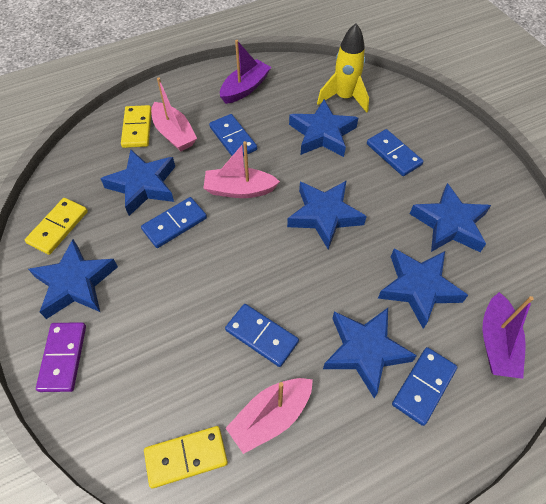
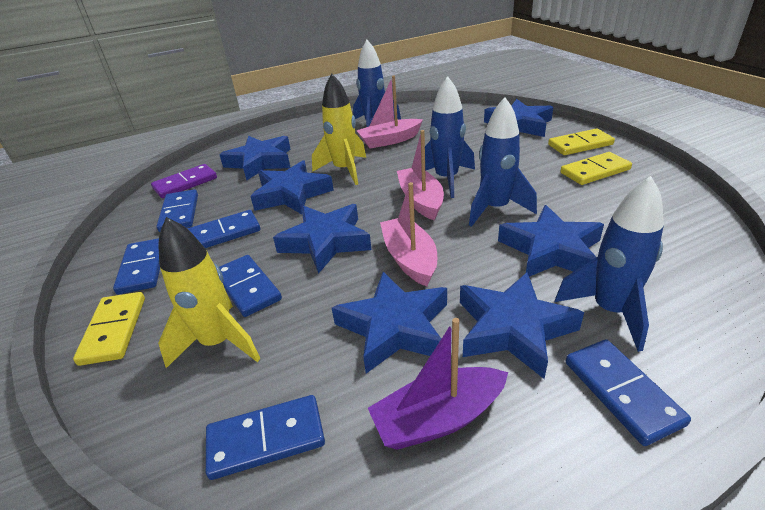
blue domino: 5 -> 6
blue rocket: 0 -> 4
purple boat: 2 -> 1
yellow rocket: 1 -> 2

